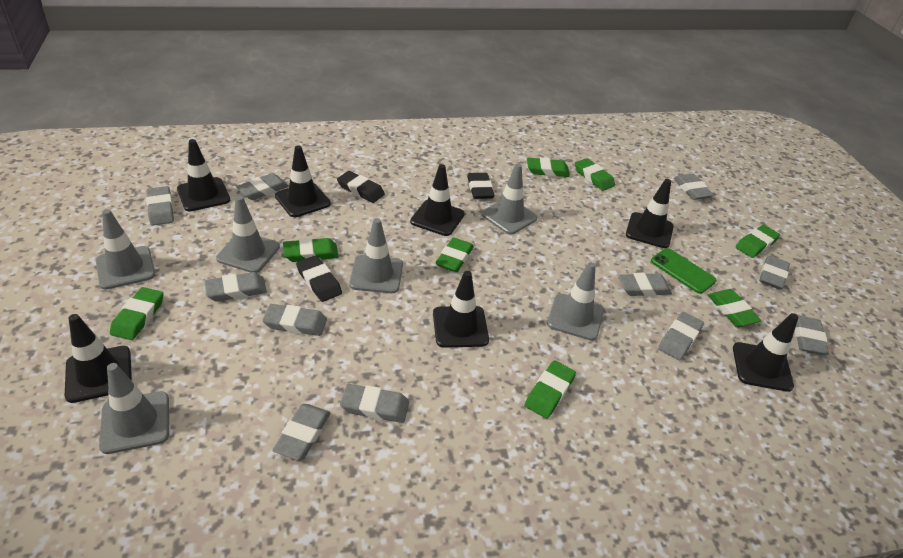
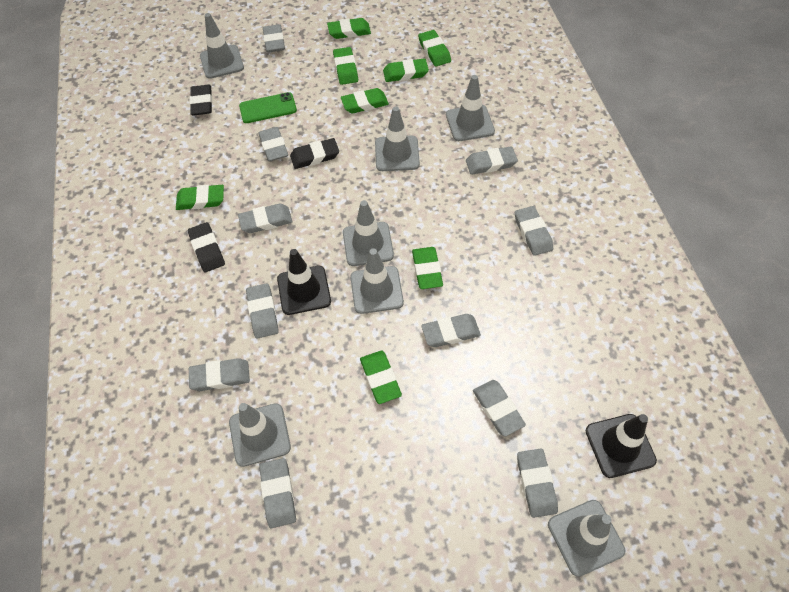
black traffic cone: 7 -> 2
grey traffic cone: 6 -> 7

